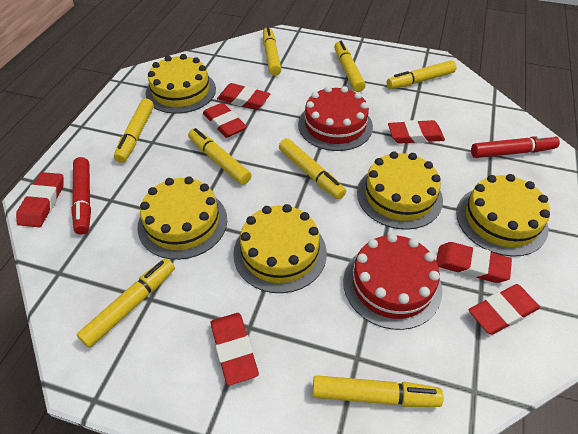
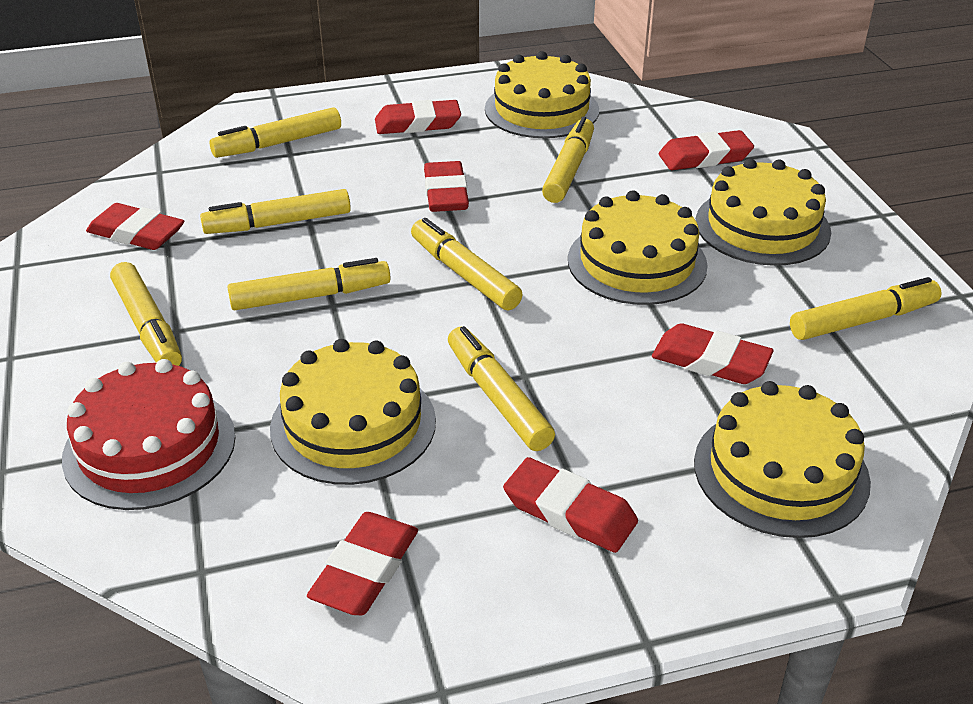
red cake: 2 -> 1
red marker: 2 -> 0

